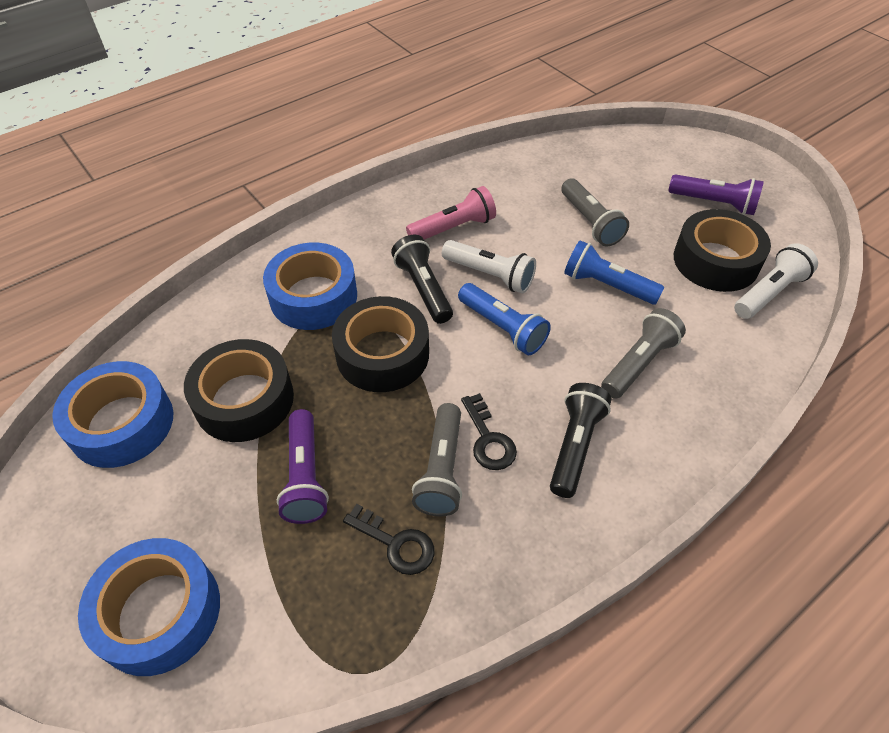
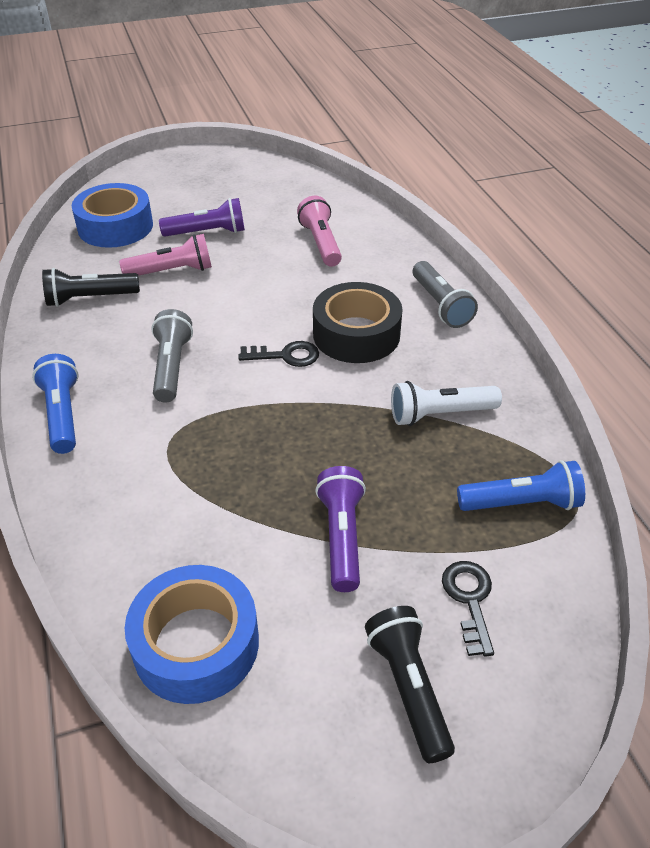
black tape: 3 -> 1
blue tape: 3 -> 2
grey flashlight: 3 -> 2
pink flashlight: 1 -> 2
white flashlight: 2 -> 1

